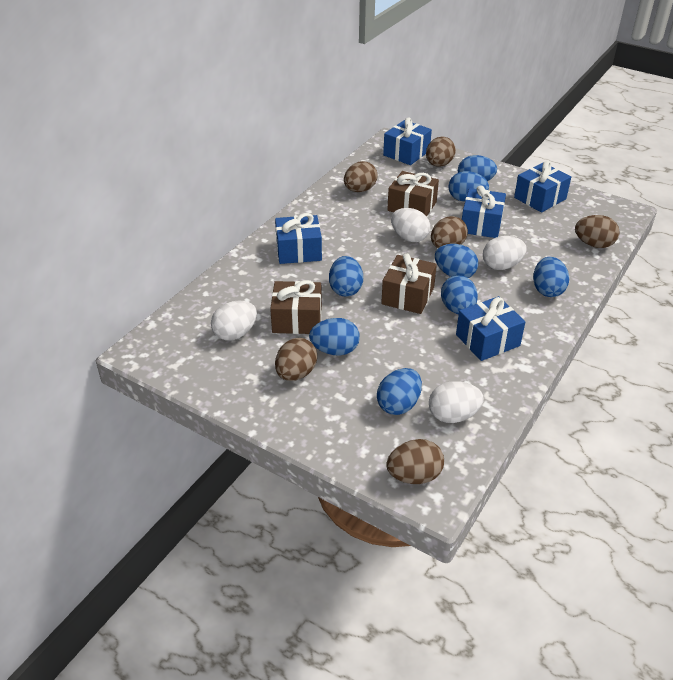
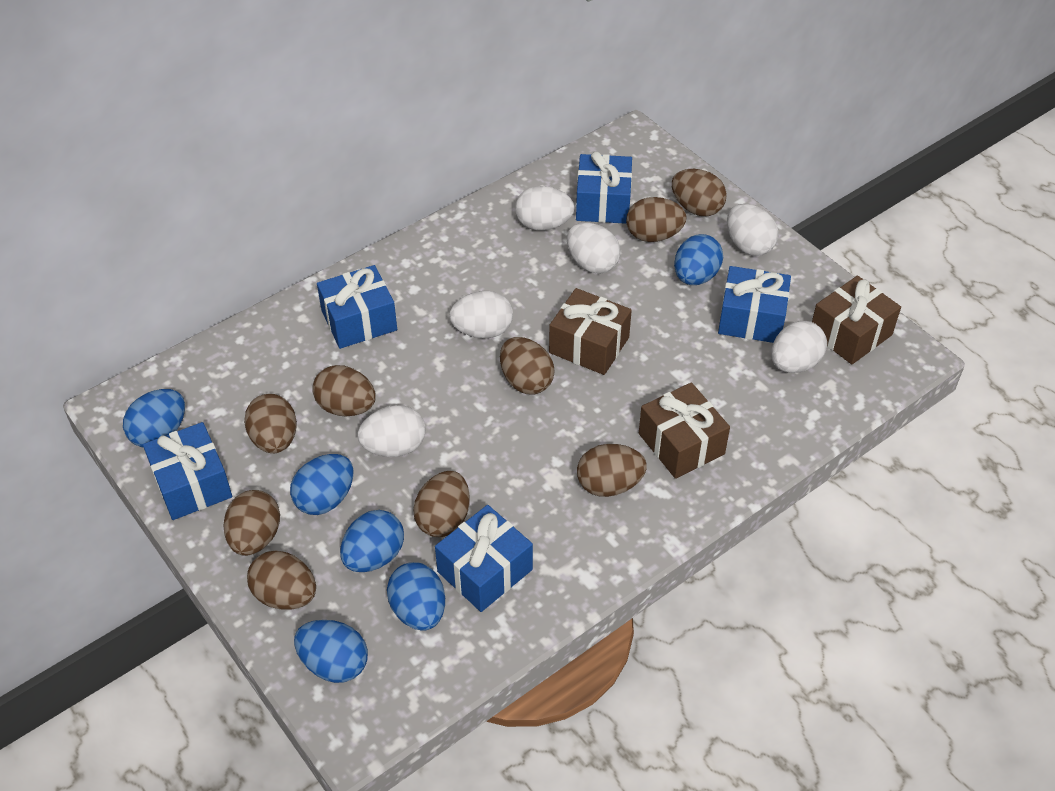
blue egg: 8 -> 6
brown egg: 6 -> 9
white egg: 4 -> 6

